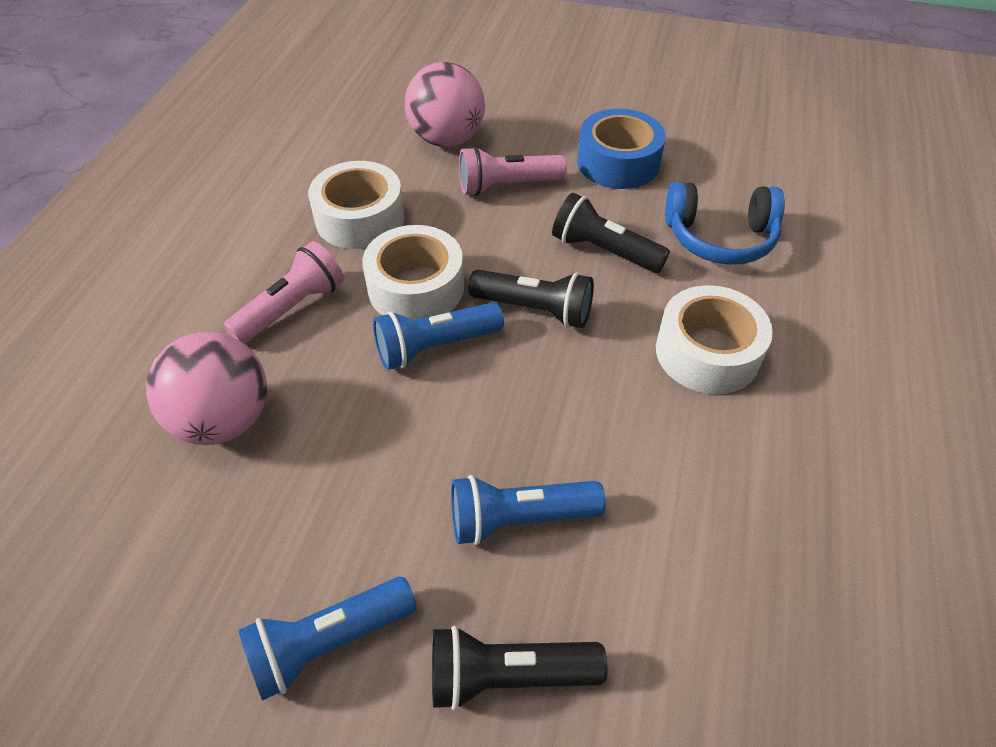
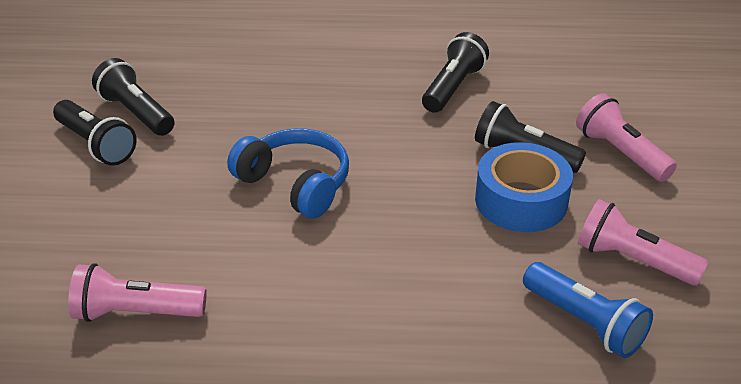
black flashlight: 3 -> 4
blue flashlight: 3 -> 1
pink ball: 2 -> 0
pink flashlight: 2 -> 3
white tape: 3 -> 0

